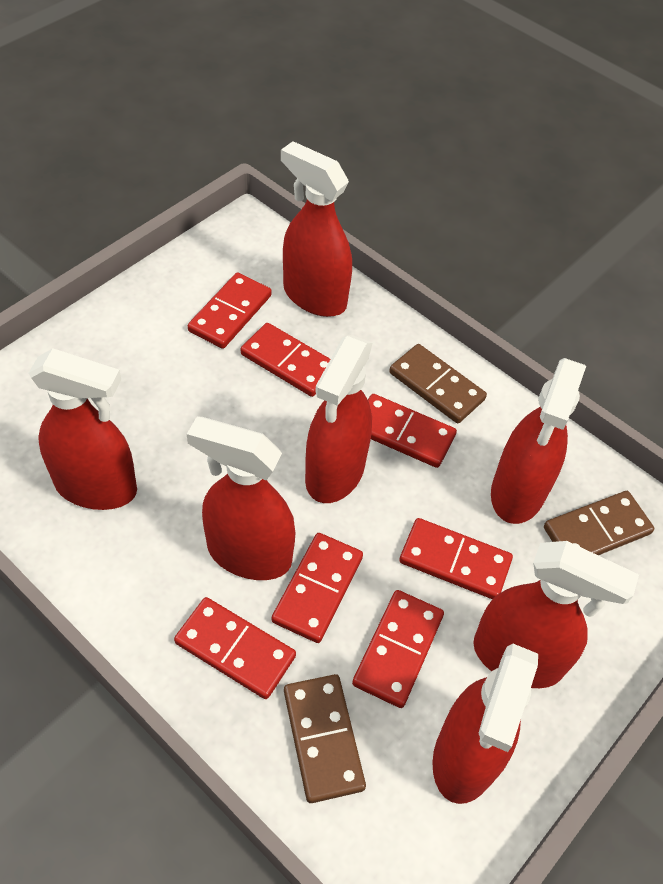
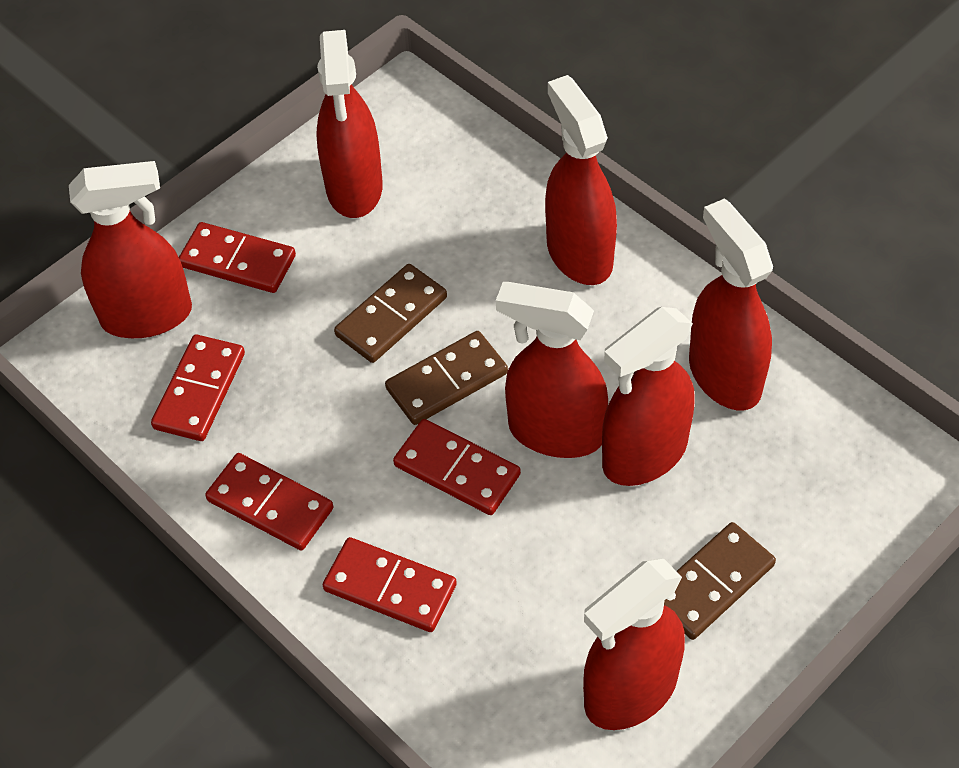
red domino: 7 -> 5

